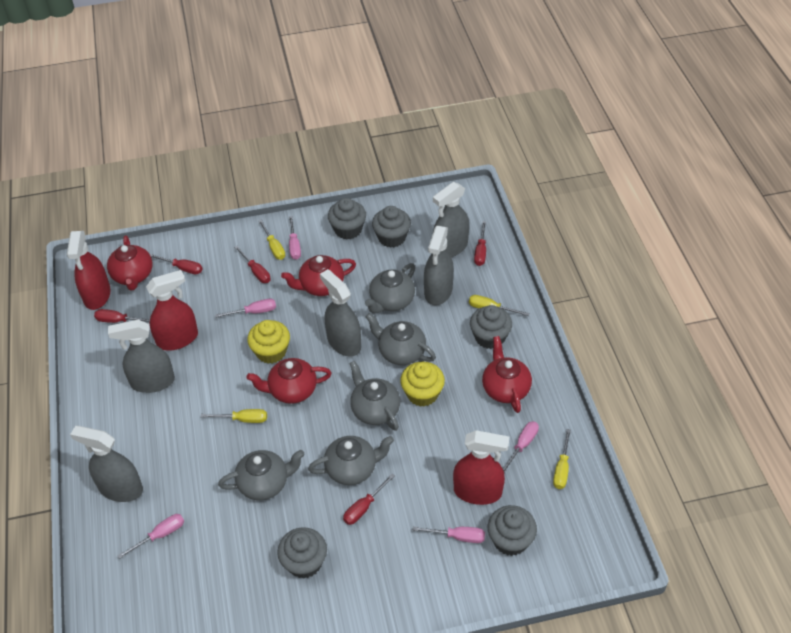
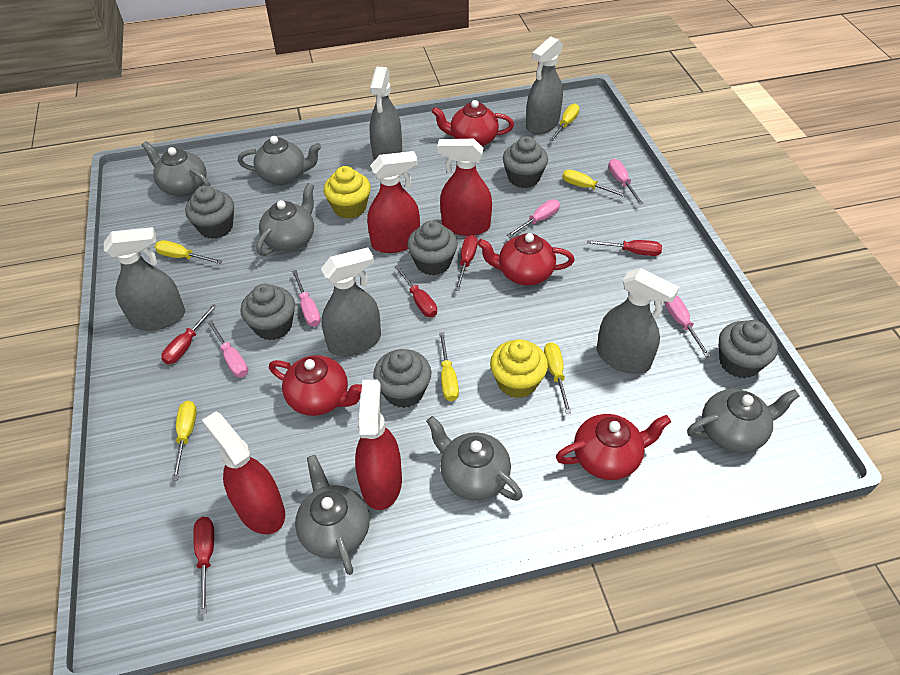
grey cupcake: 5 -> 6
grey teapot: 5 -> 6
red spray bottle: 3 -> 4
yellow screwdriver: 4 -> 6

